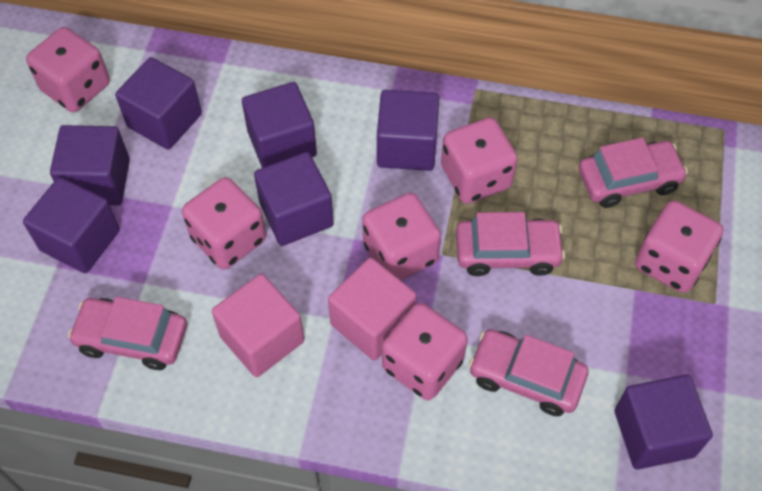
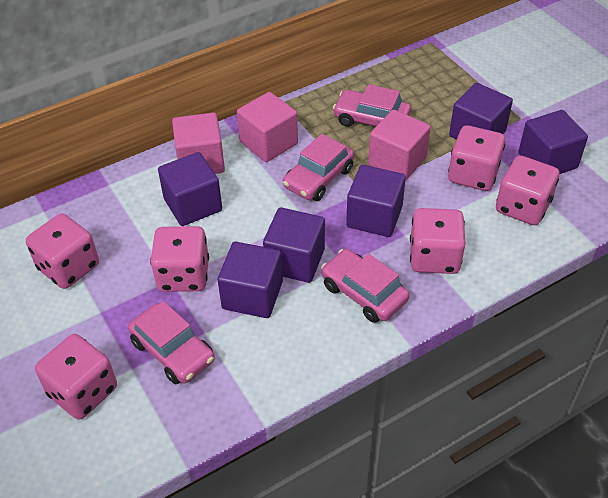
pink cube: 2 -> 3
purple cube: 7 -> 6

